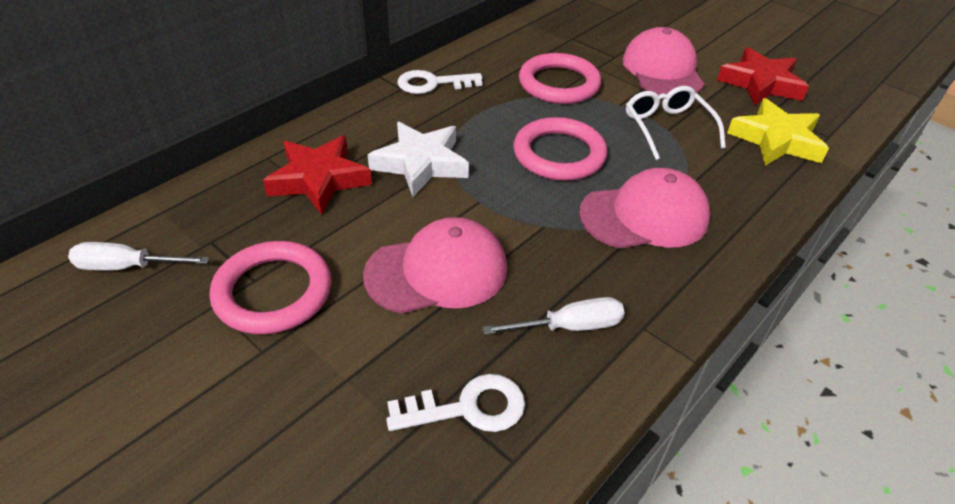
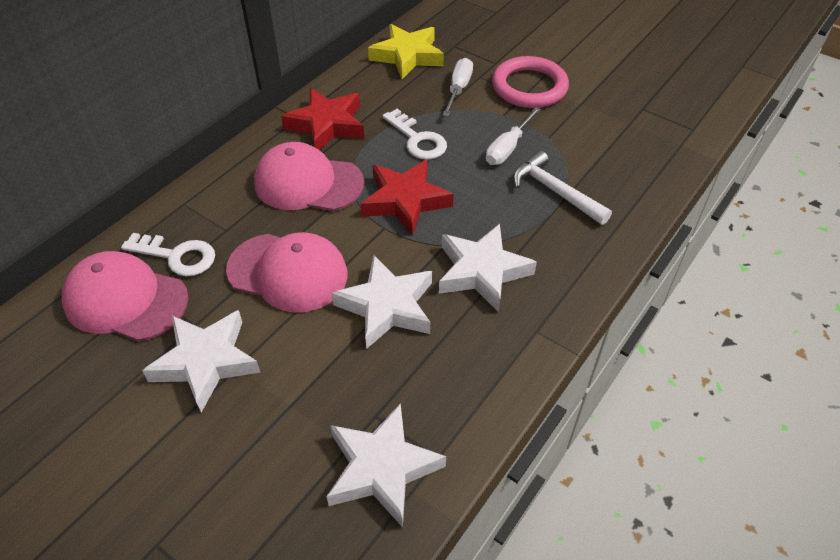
pink ring: 3 -> 1
white glasses: 1 -> 0
white hammer: 0 -> 1
white star: 1 -> 4

